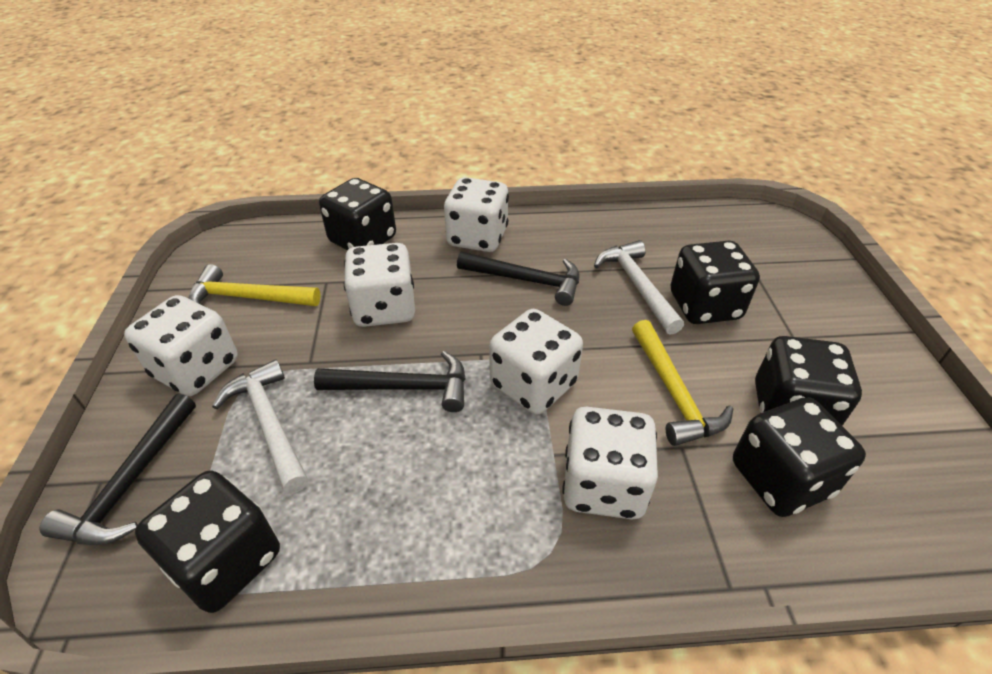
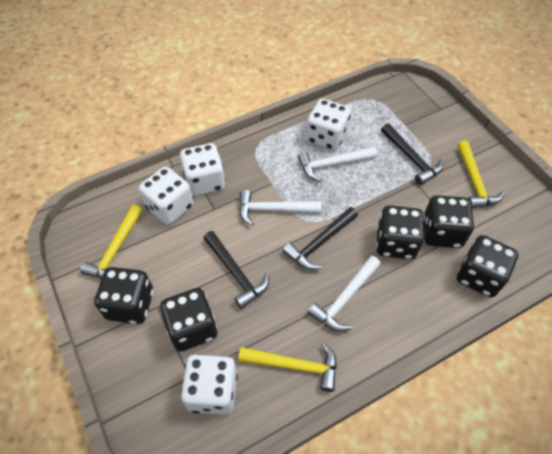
white dice: 5 -> 4
white hammer: 2 -> 3
yellow hammer: 2 -> 3

